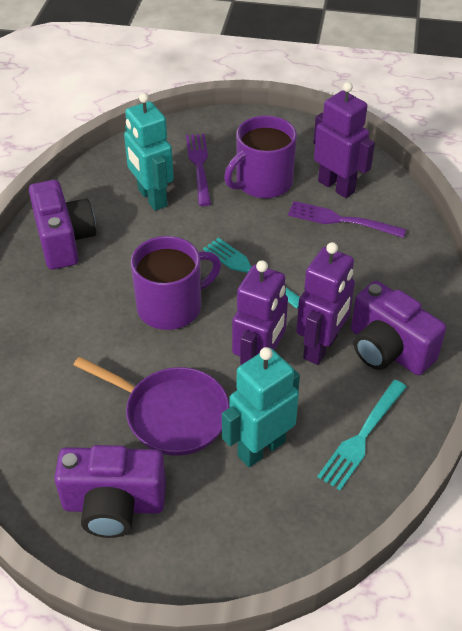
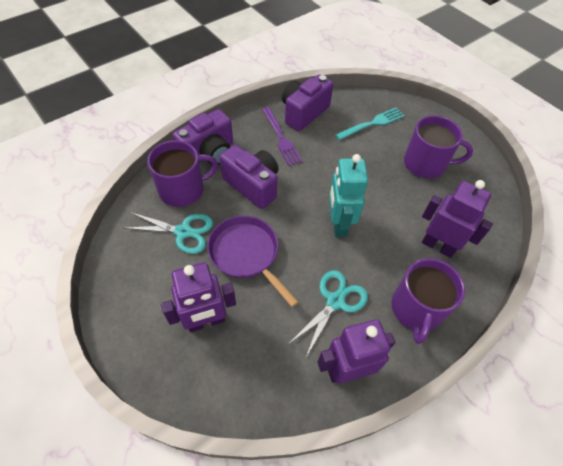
purple fork: 2 -> 1
purple mug: 2 -> 3
turquoise fork: 2 -> 1
turquoise robot: 2 -> 1
turquoise scissors: 0 -> 2

